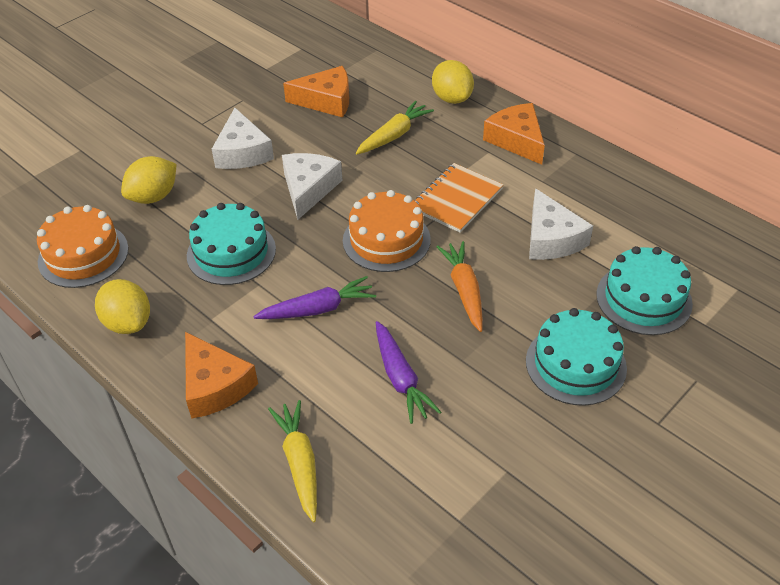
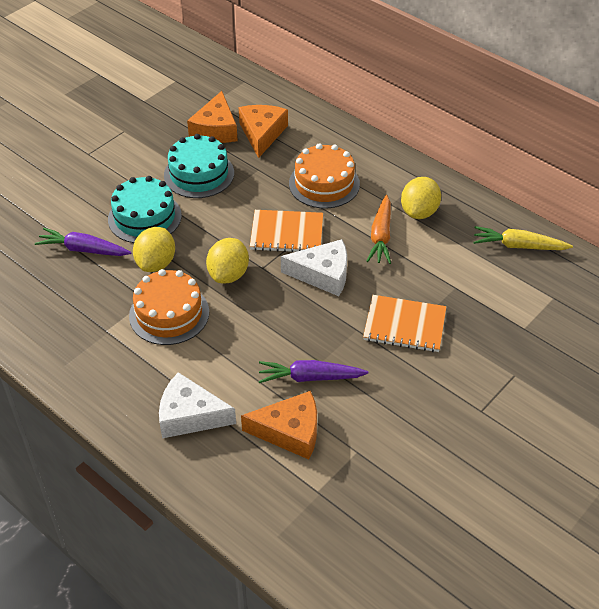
orange notebook: 1 -> 2
turquoise cake: 3 -> 2
white cheese: 3 -> 2
yellow carrot: 2 -> 1

